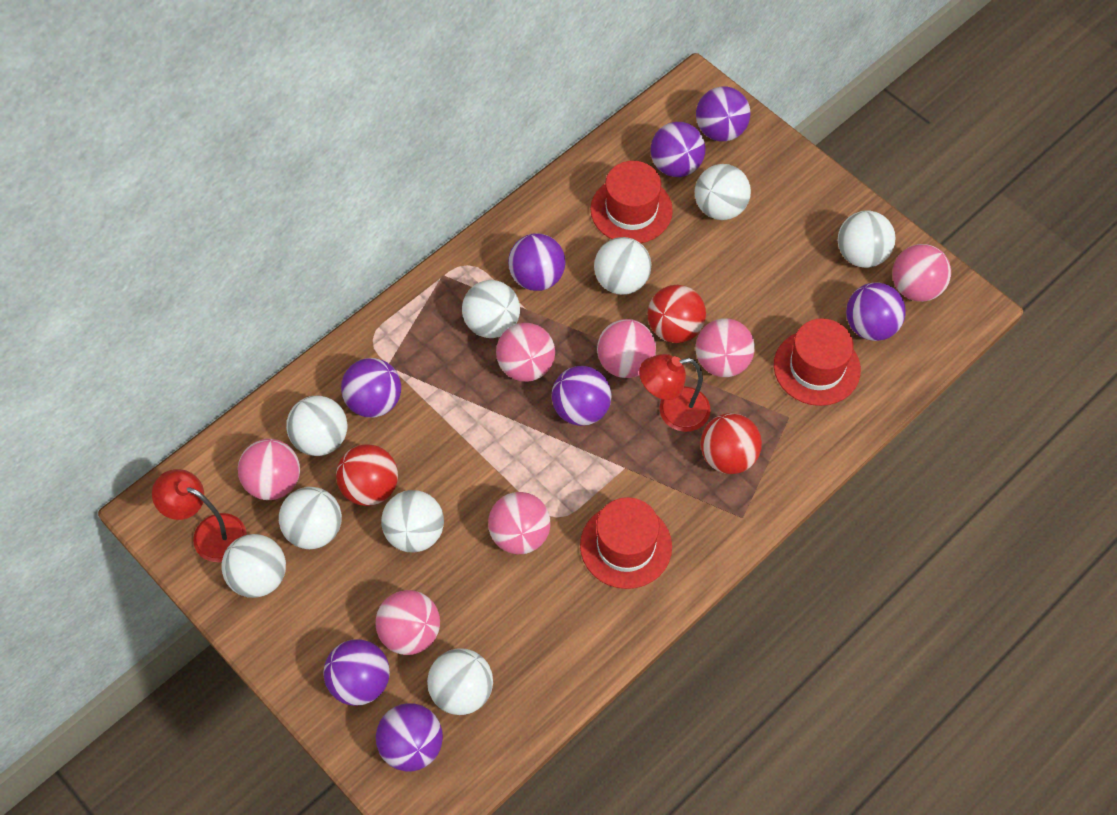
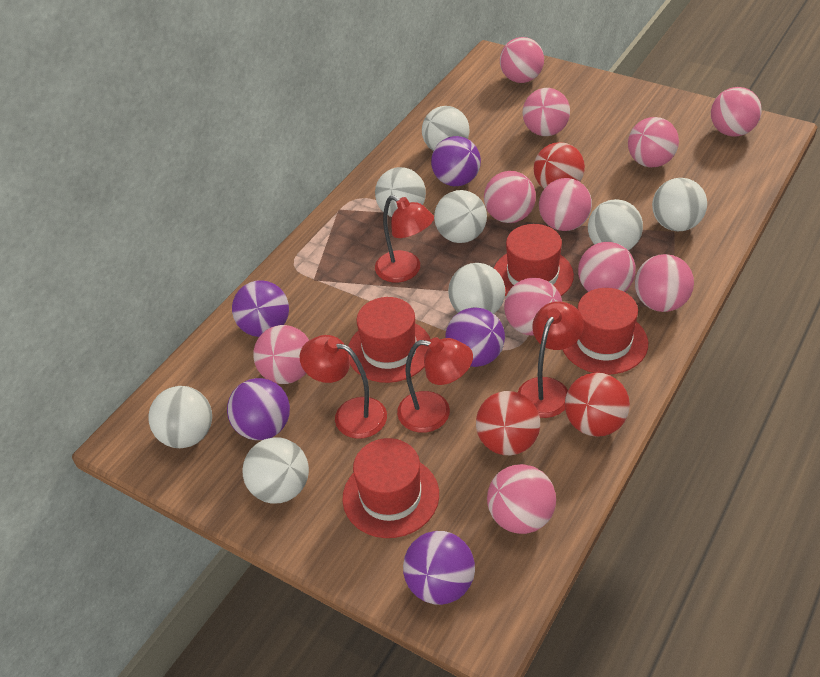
pink ball: 7 -> 11
purple ball: 8 -> 5
red hat: 3 -> 4
red lamp: 2 -> 4
white ball: 9 -> 8

